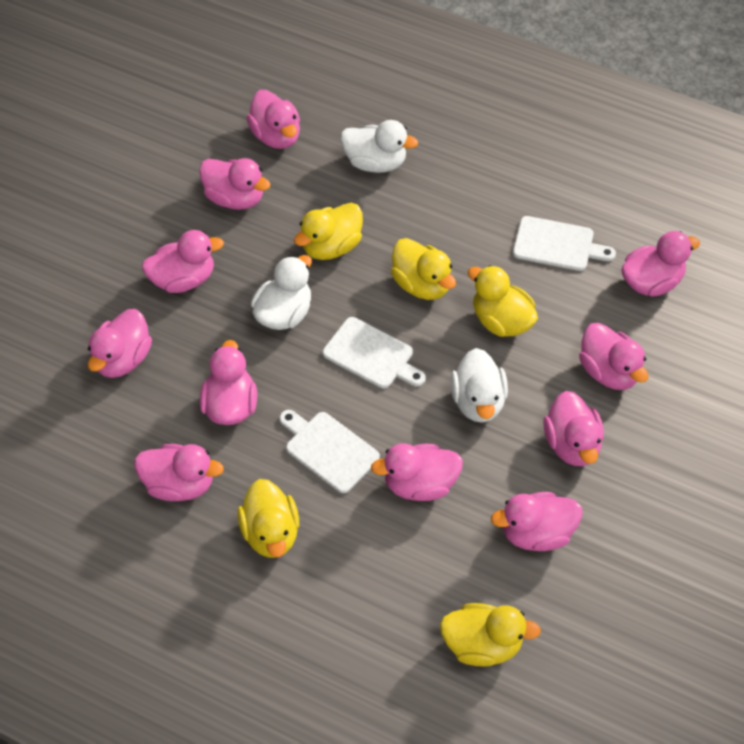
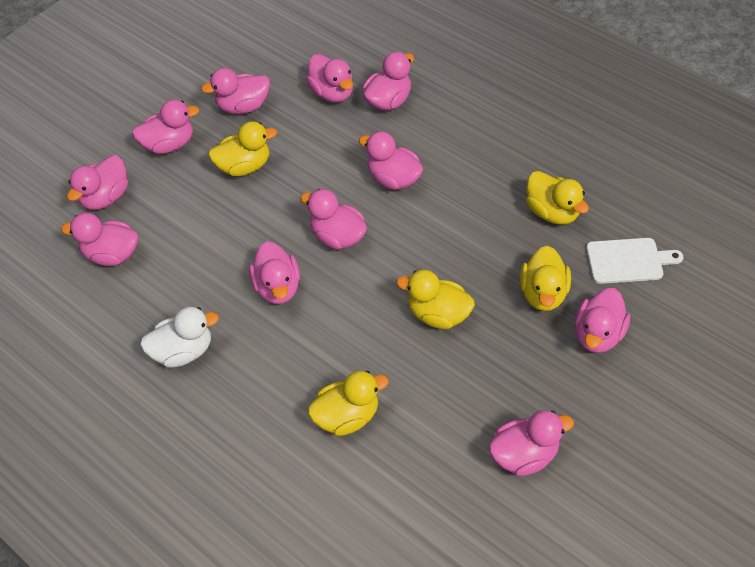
white cutting board: 3 -> 1
white duck: 3 -> 1

